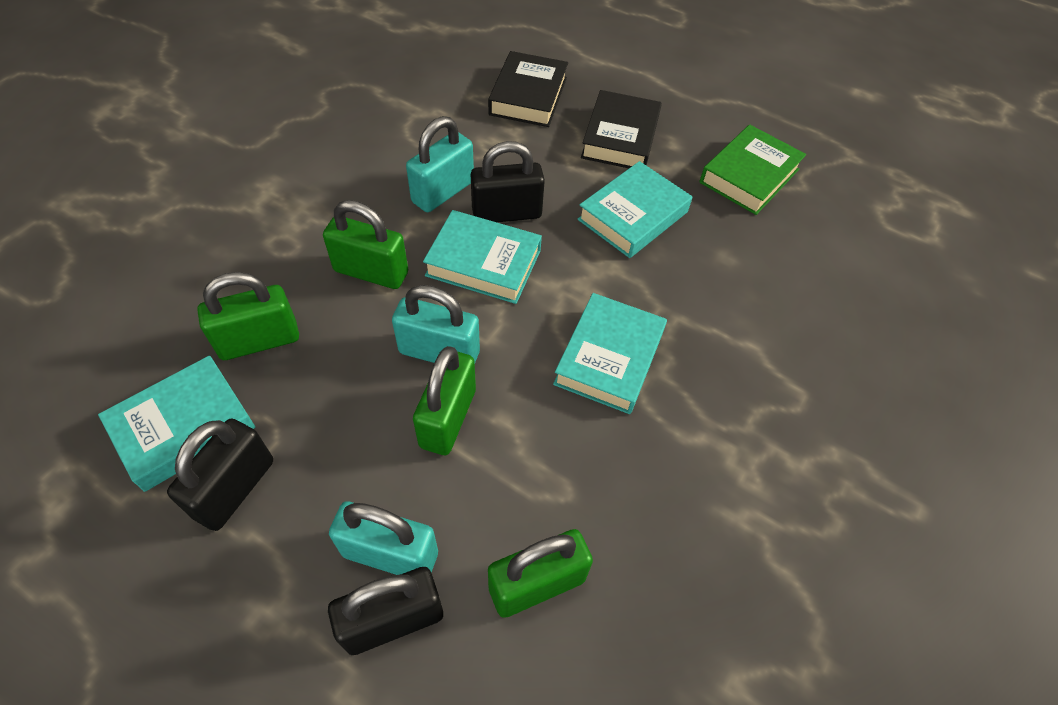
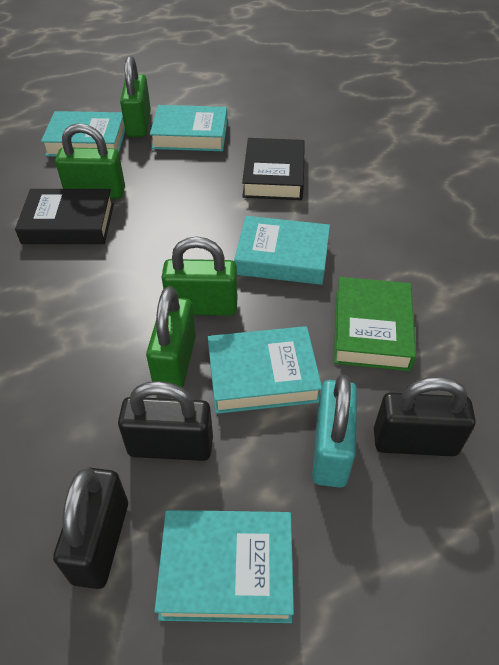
turquoise book: 4 -> 5
turquoise padlock: 3 -> 1

